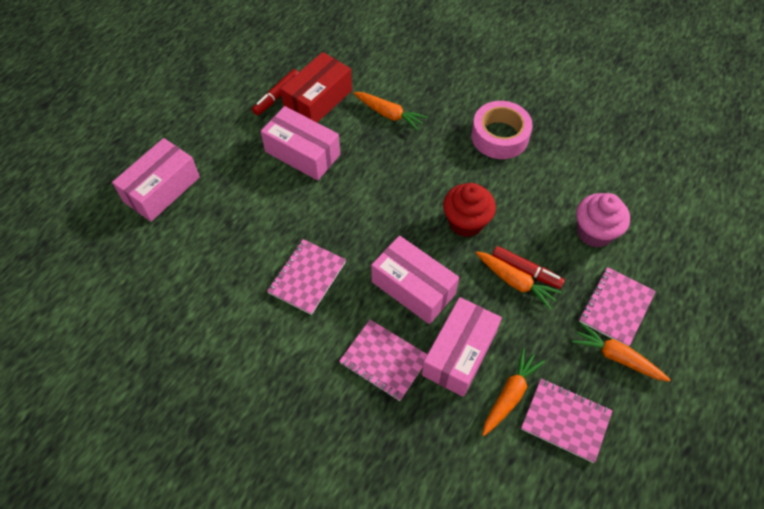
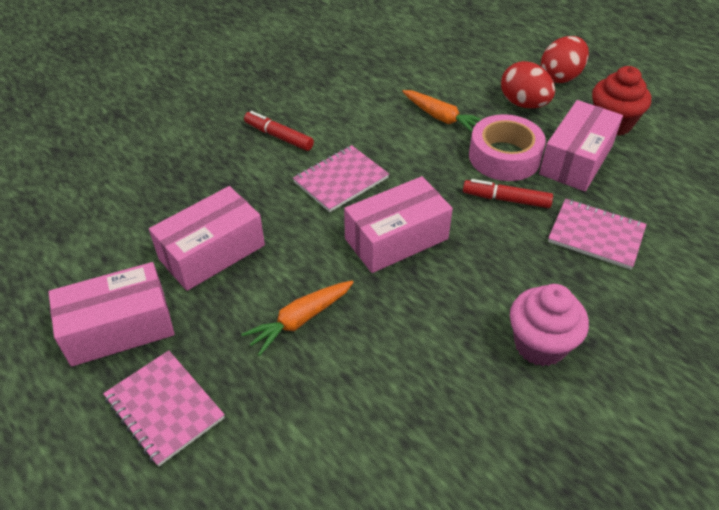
orange carrot: 4 -> 2
pink notebook: 4 -> 3
red box: 1 -> 0
red egg: 0 -> 2

